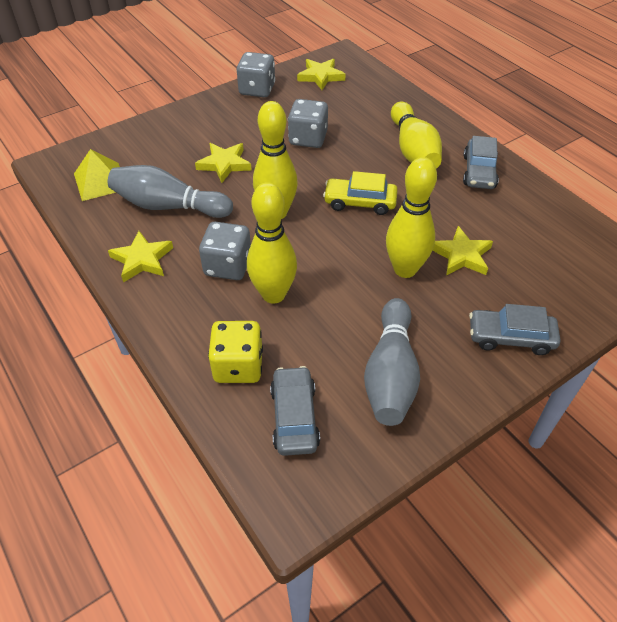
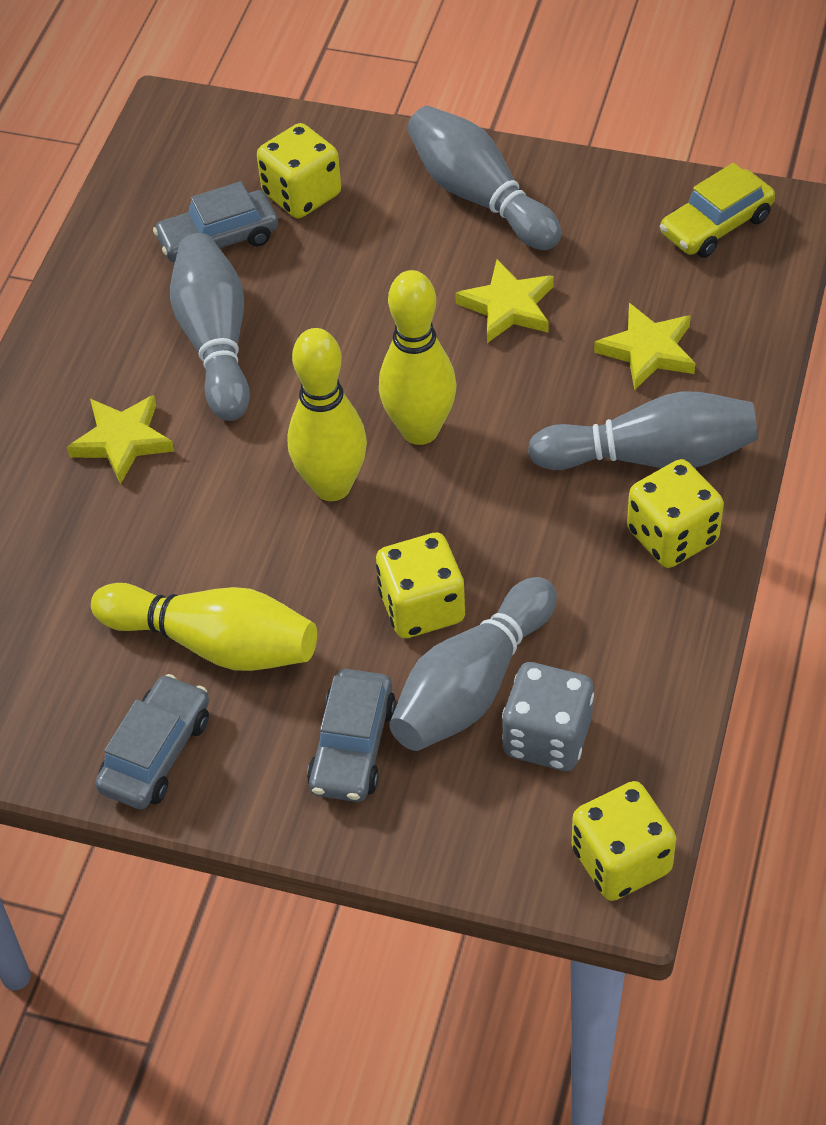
grey bowling pin: 2 -> 4
grey dice: 3 -> 1
yellow bowling pin: 4 -> 3
yellow dice: 1 -> 4
yellow pyramid: 1 -> 0
yellow star: 4 -> 3

